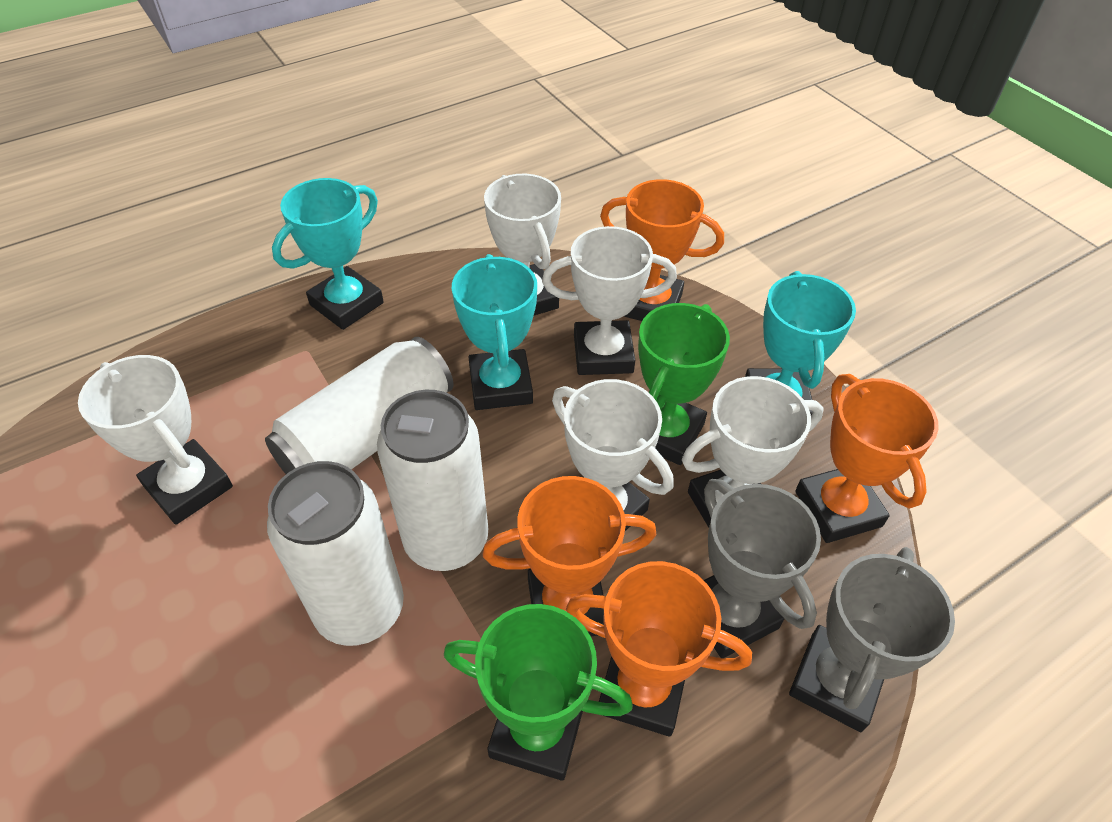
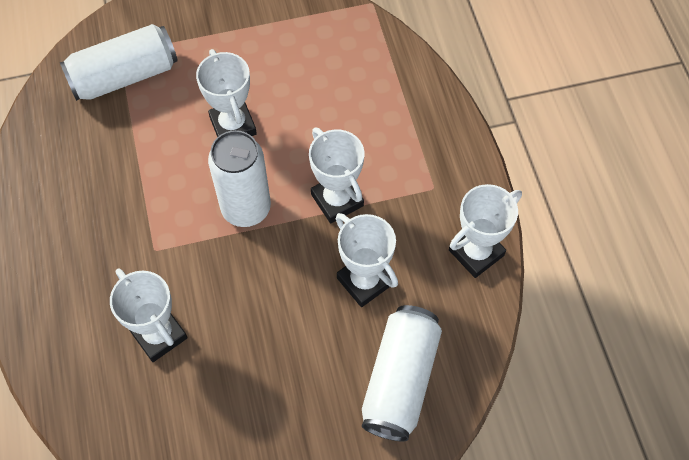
green trophy: 2 -> 0
grey trophy: 2 -> 0
orange trophy: 4 -> 0
turquoise trophy: 3 -> 0

